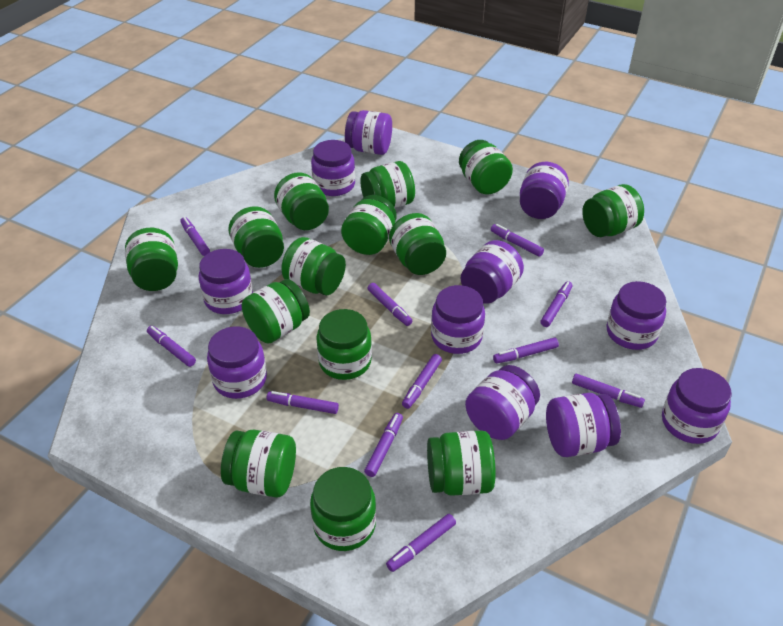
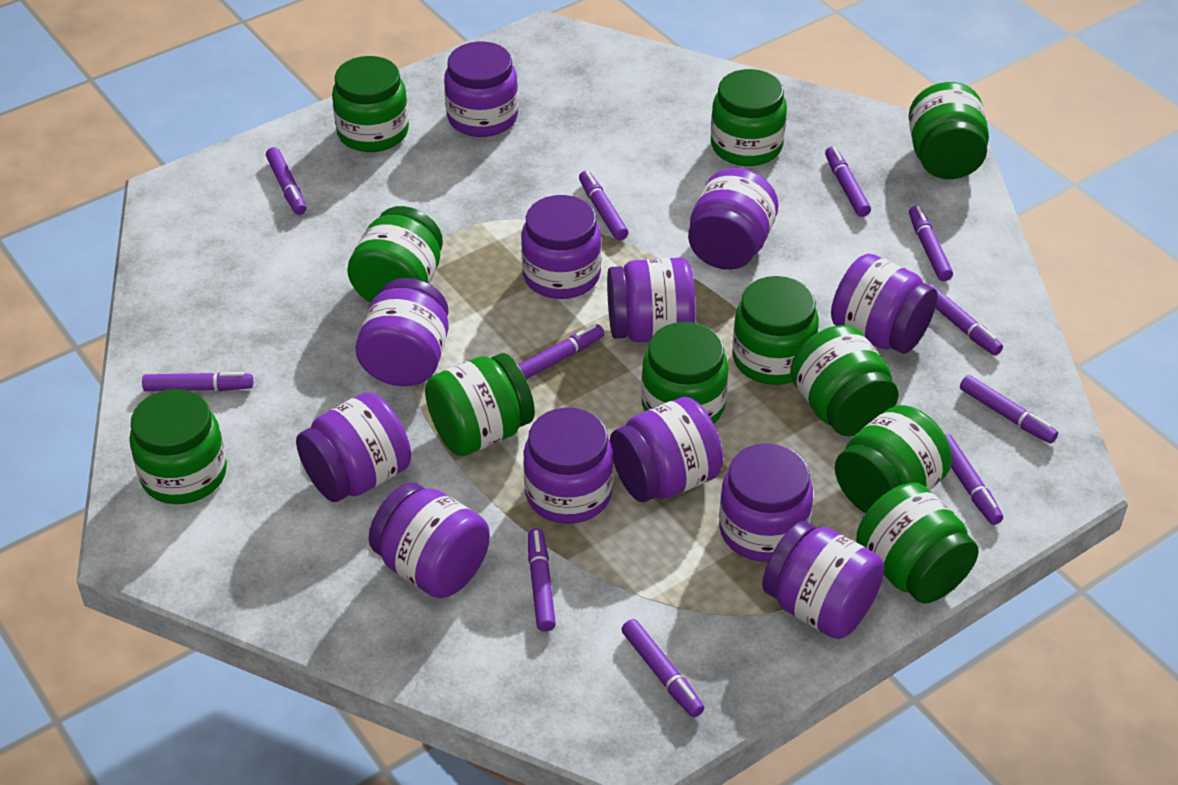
green jar: 14 -> 11
purple jar: 11 -> 12

